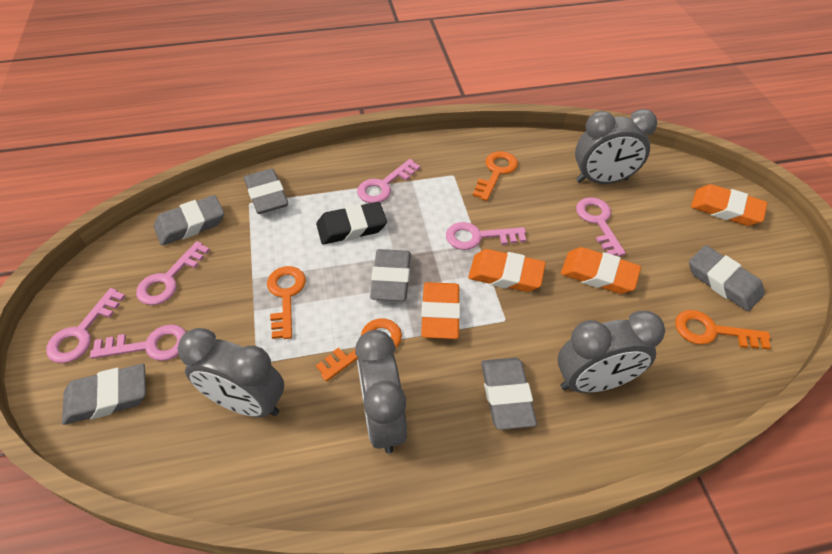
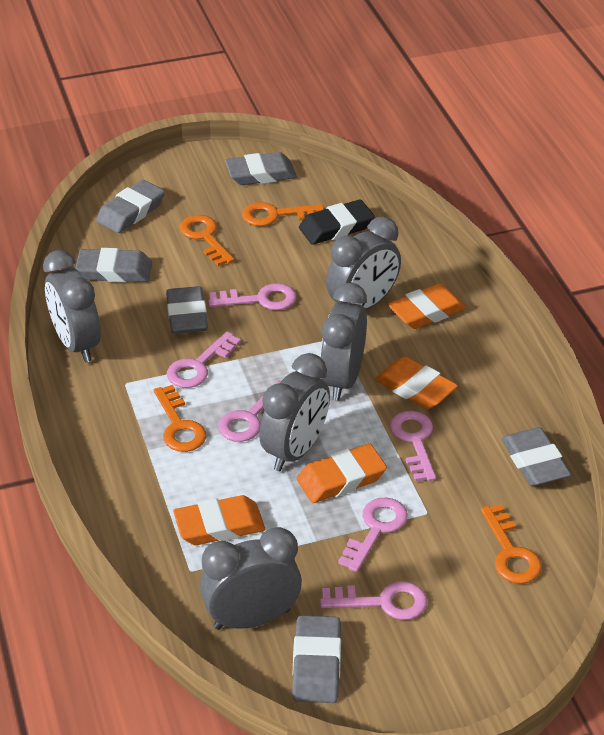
grey clock: 4 -> 5

